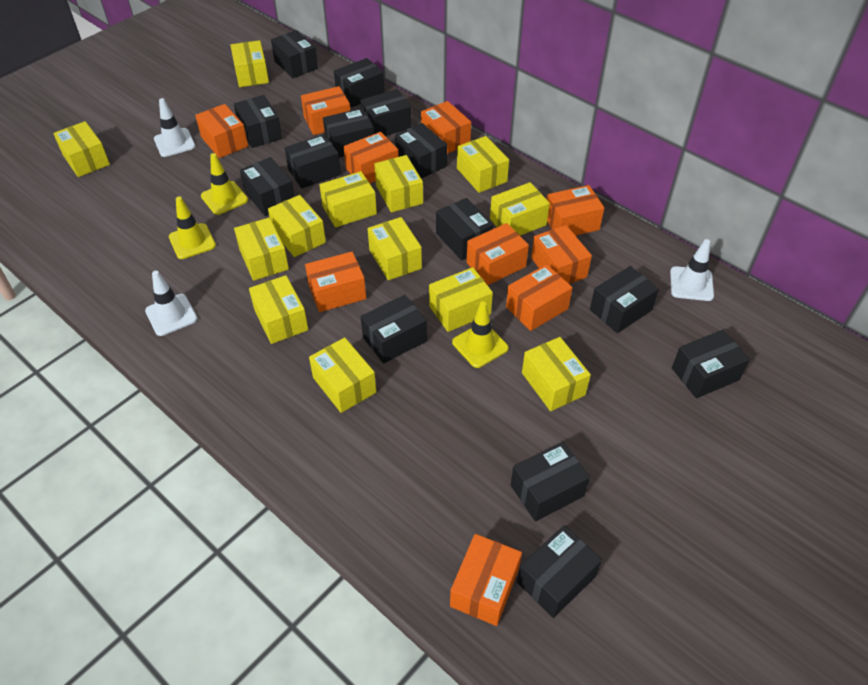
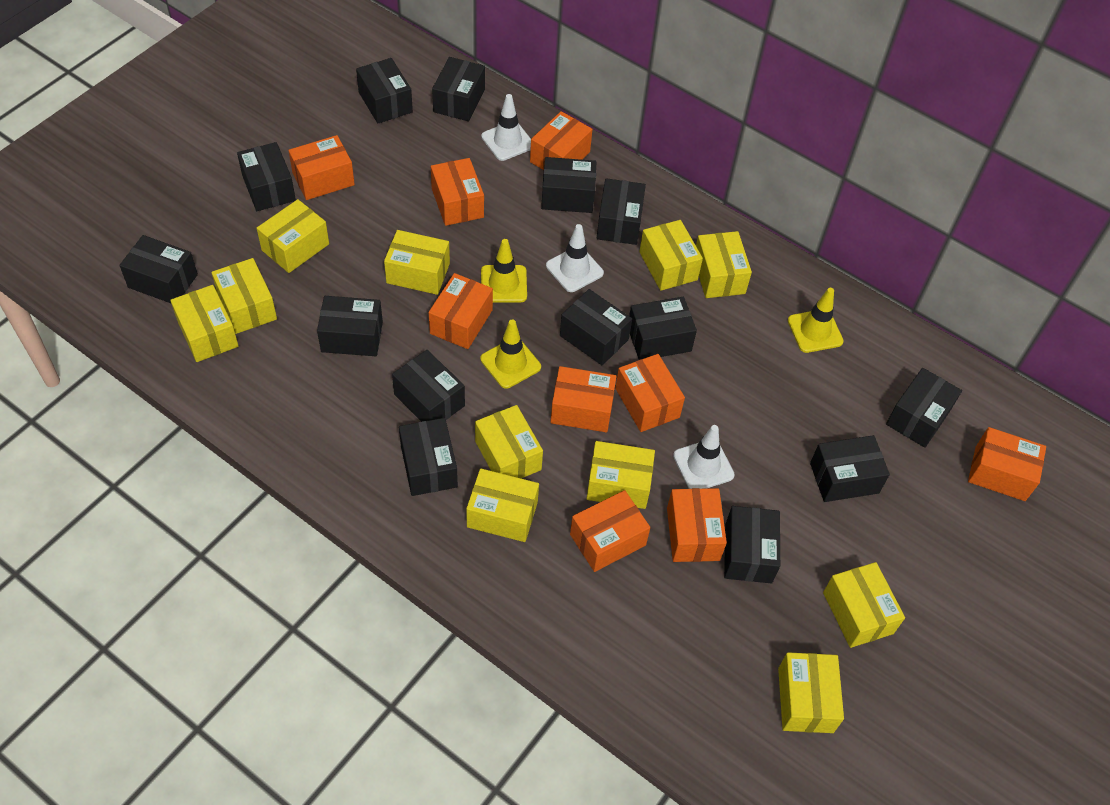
orange box: 10 -> 9
yellow box: 13 -> 11

